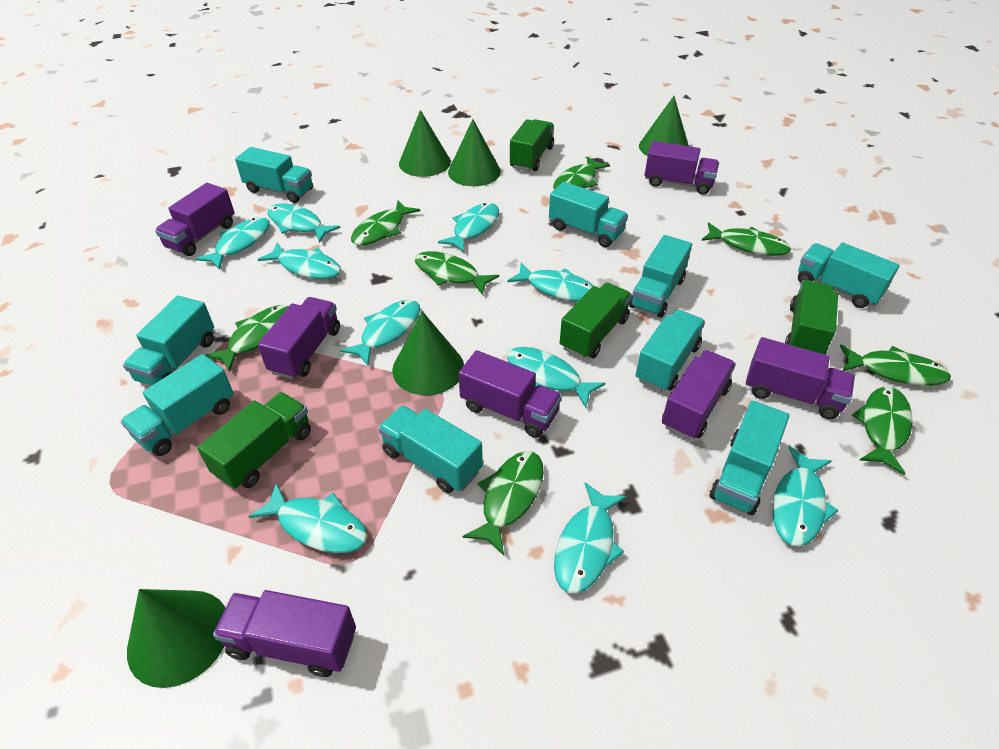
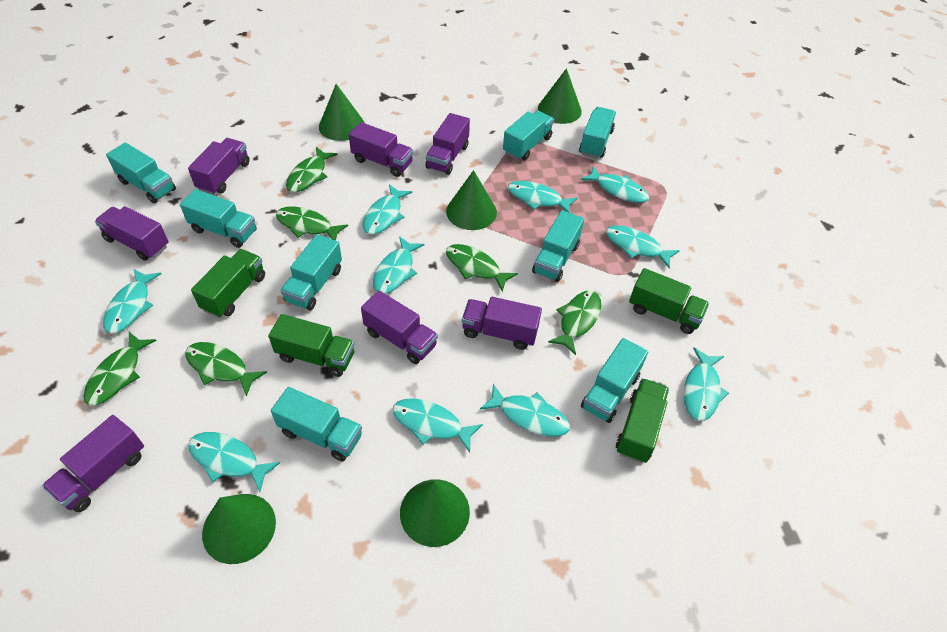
green fish: 8 -> 6
turquoise truck: 9 -> 8

